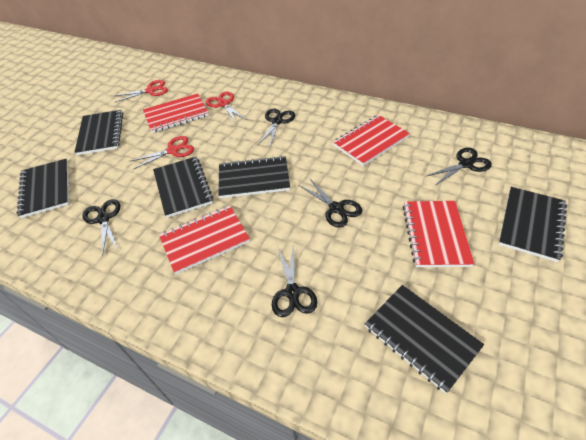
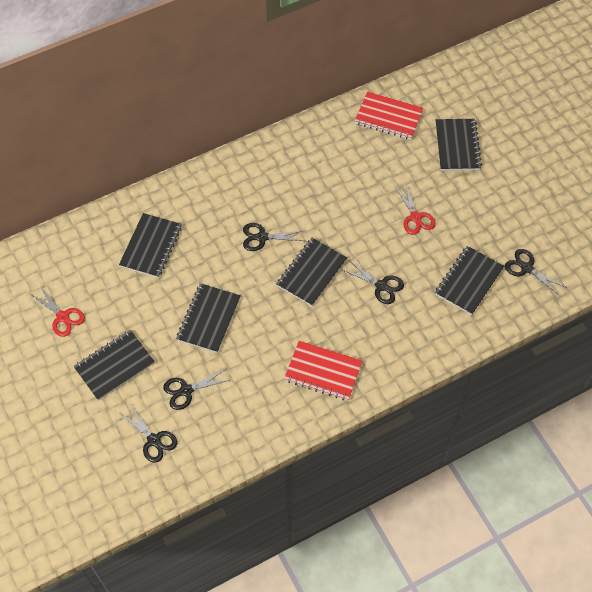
red notebook: 4 -> 2
red scissors: 3 -> 2

